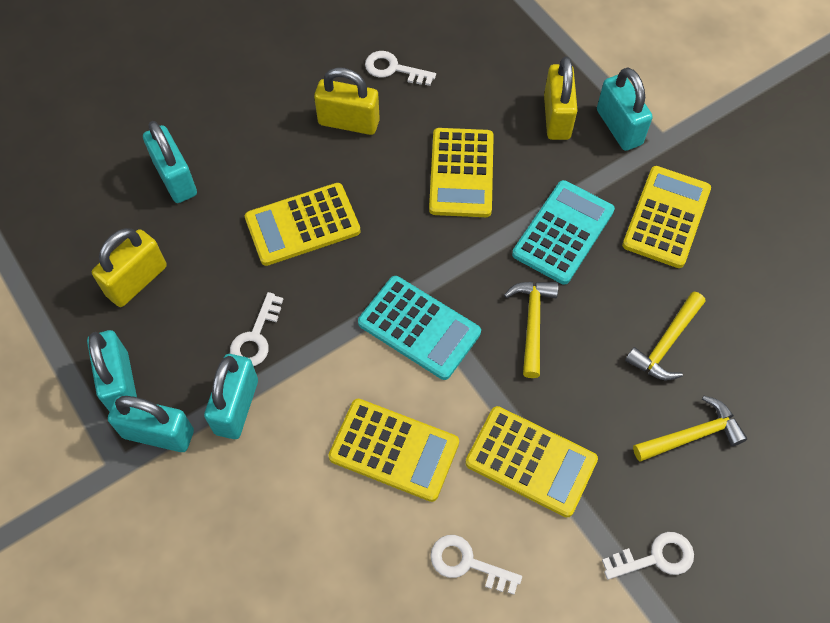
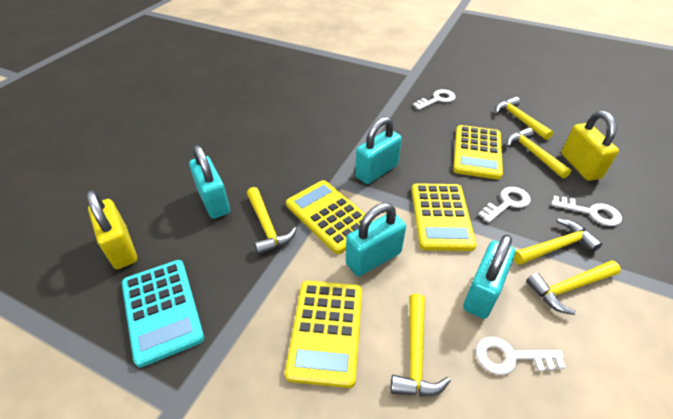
turquoise calculator: 2 -> 1
turquoise padlock: 5 -> 4
yellow calculator: 5 -> 4
yellow hammer: 3 -> 6
yellow padlock: 3 -> 2

